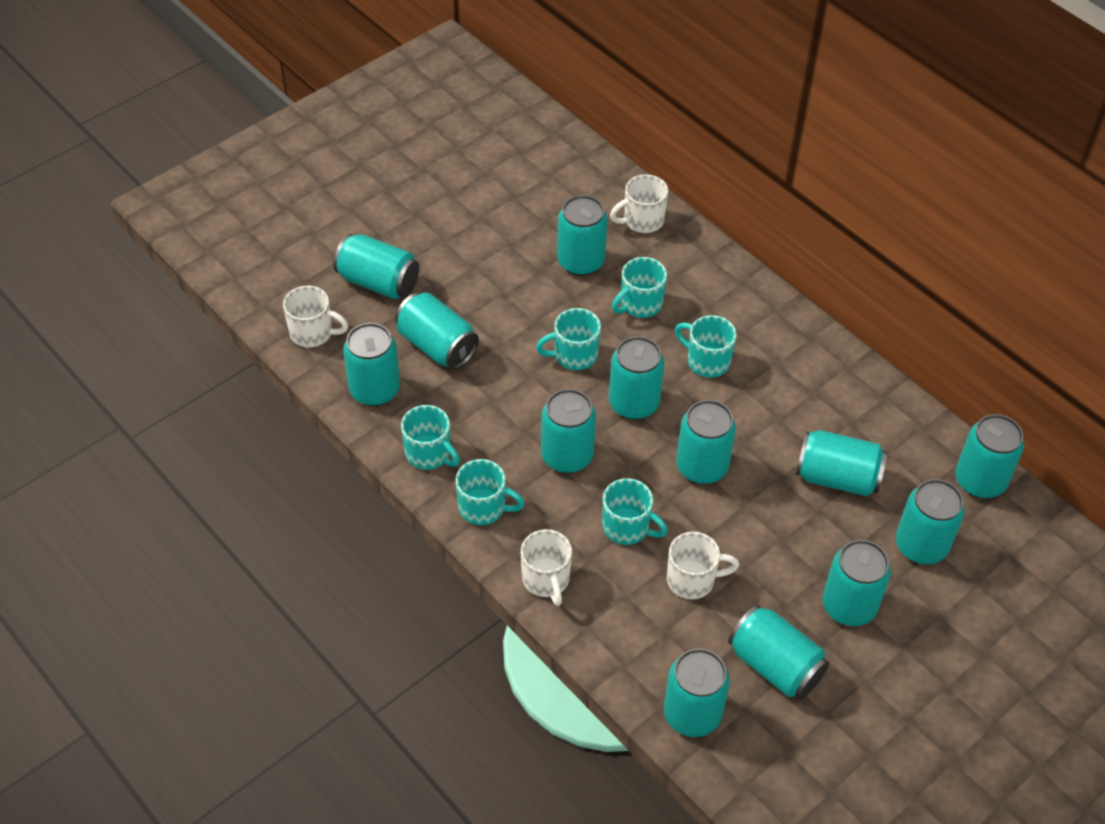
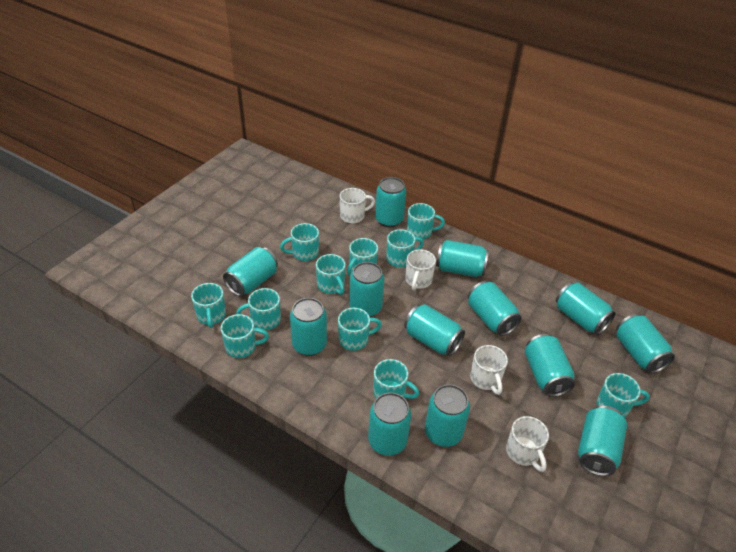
turquoise mug: 6 -> 11

